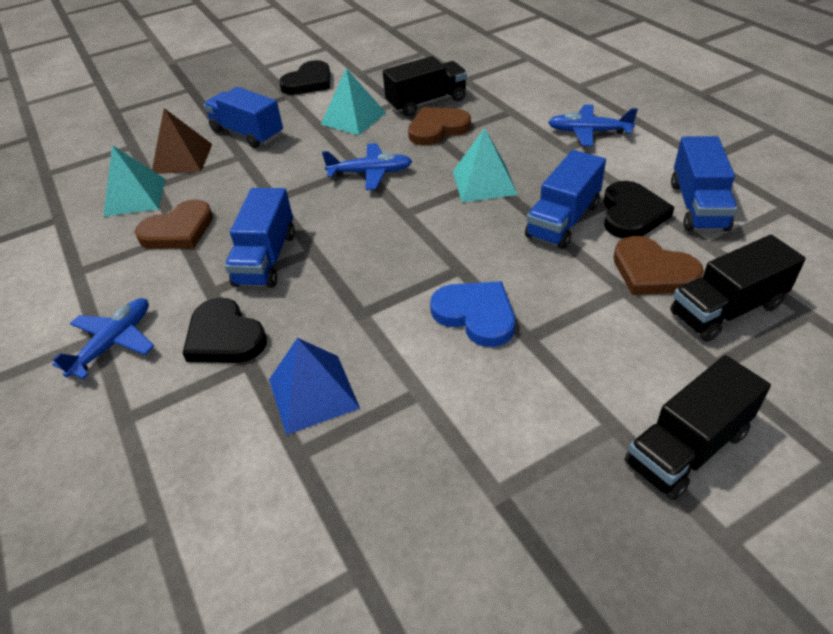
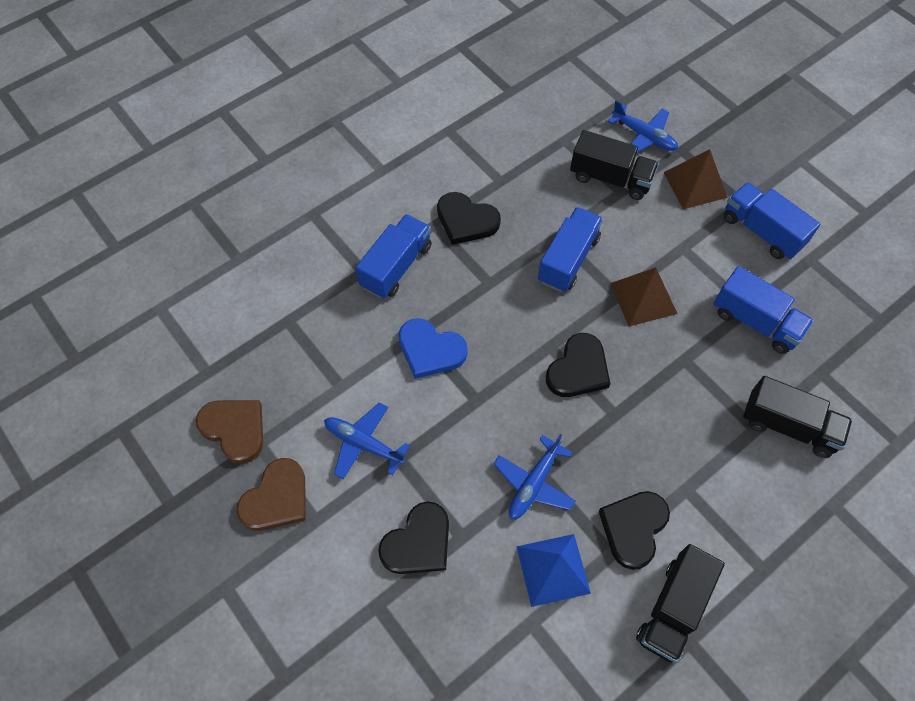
black heart: 3 -> 4
brown heart: 3 -> 2
brown pyramid: 1 -> 2
turquoise pyramid: 3 -> 0

